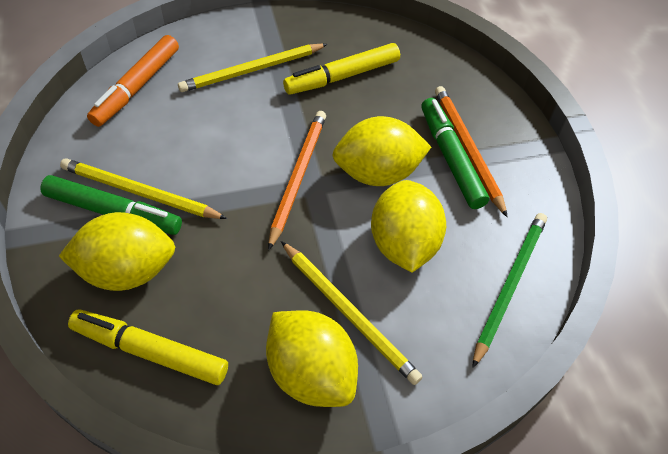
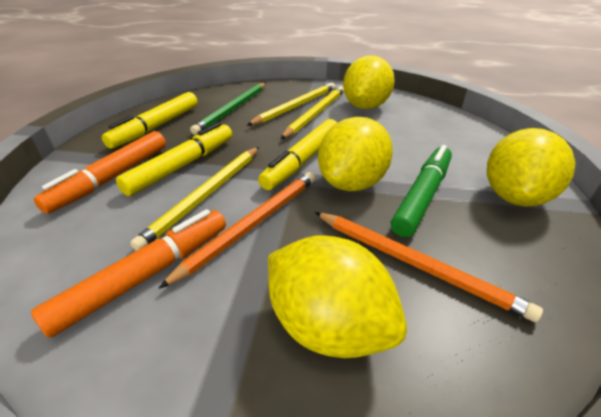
green marker: 2 -> 1
orange marker: 1 -> 2
yellow marker: 2 -> 3

